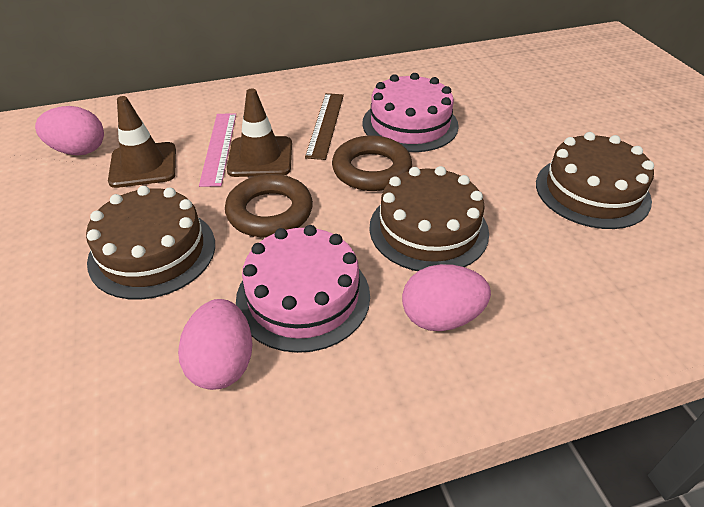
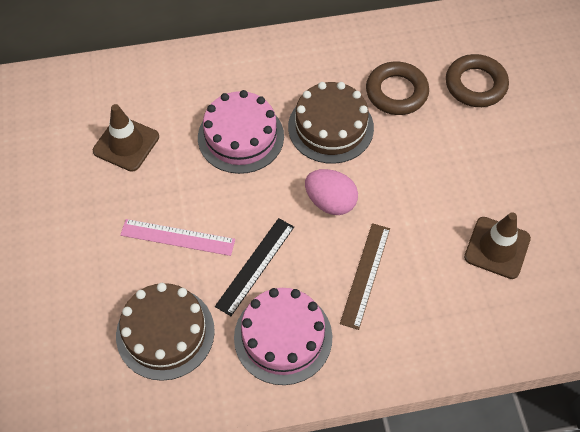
black ruler: 0 -> 1
brown cake: 3 -> 2
pink egg: 3 -> 1

